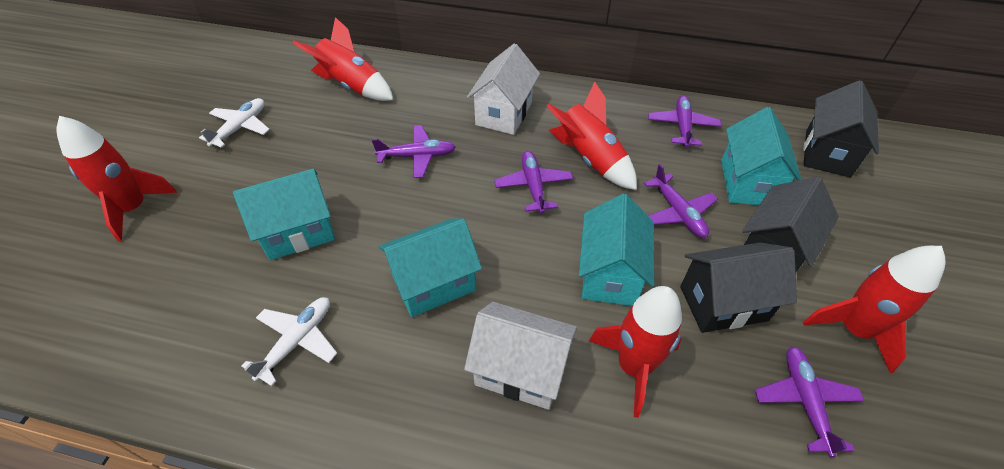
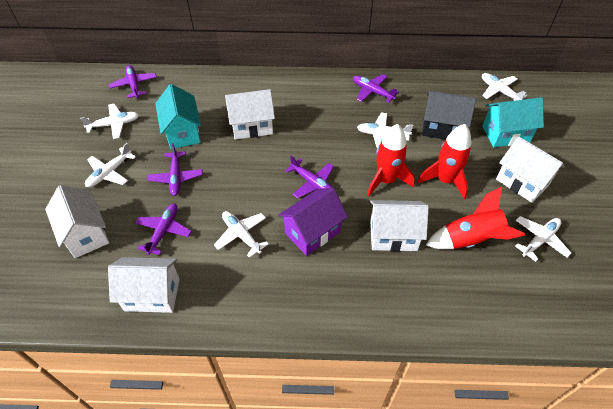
black house: 3 -> 1
purple house: 0 -> 1
red rocket: 5 -> 3
turquoise house: 4 -> 2
white house: 2 -> 5
white plane: 2 -> 6

